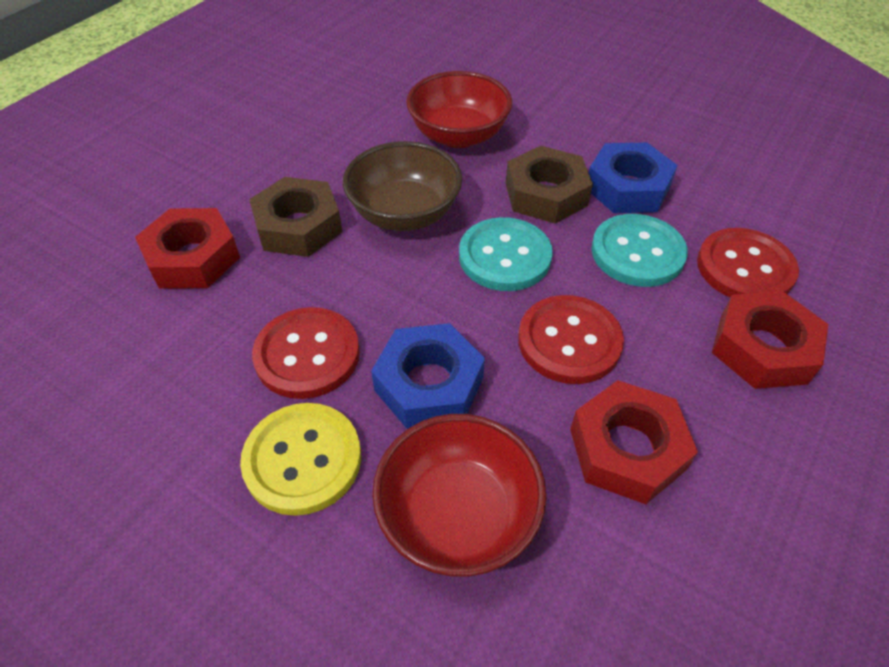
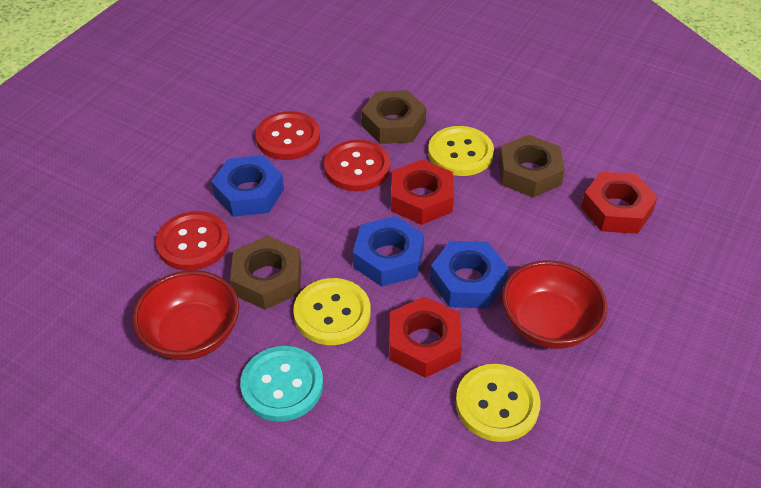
blue nut: 2 -> 3
brown bowl: 1 -> 0
brown nut: 2 -> 3
turquoise button: 2 -> 1
yellow button: 1 -> 3

